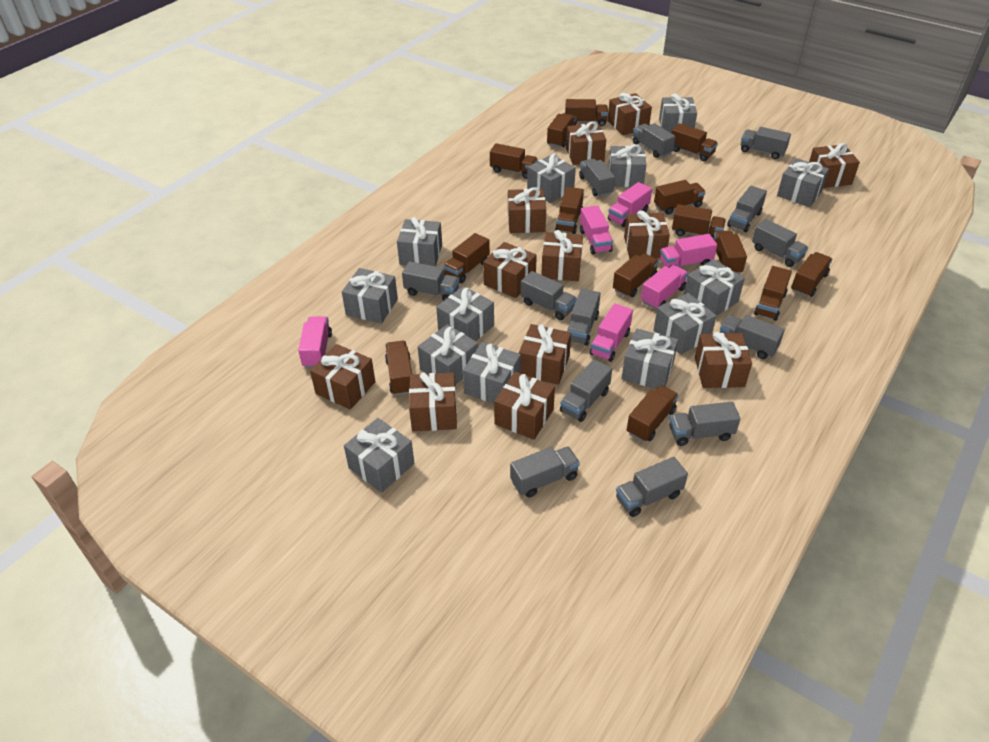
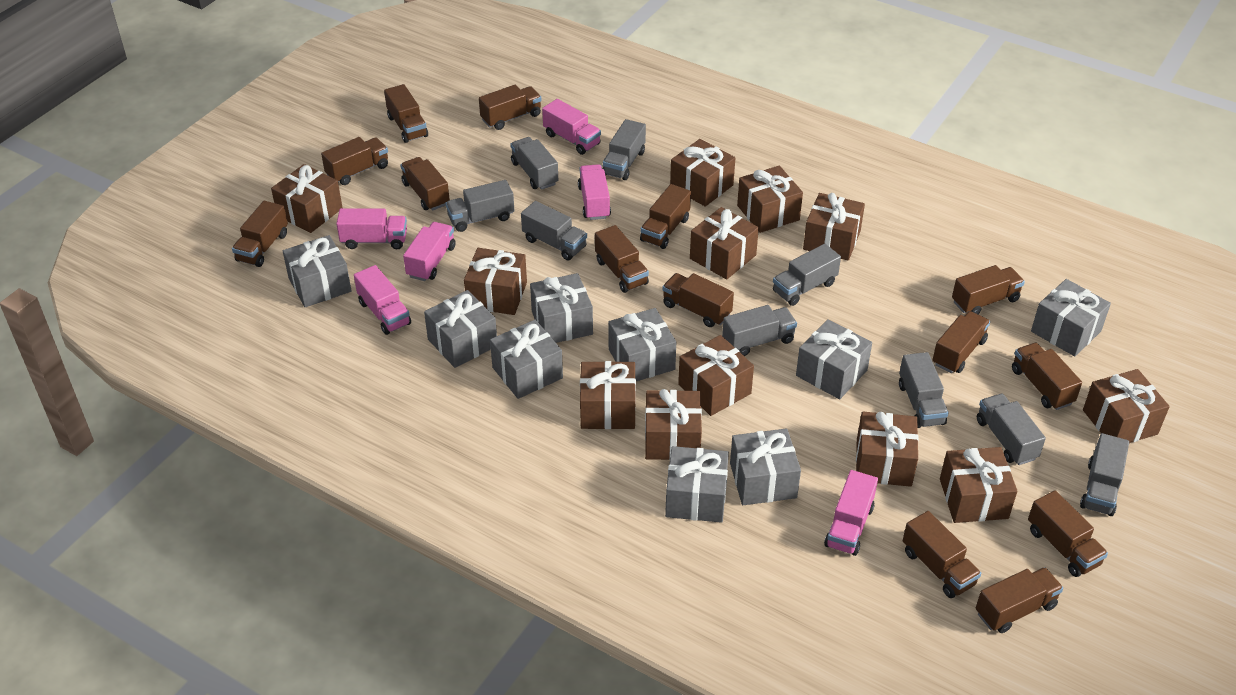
grey gift: 13 -> 9
grey truck: 13 -> 9

